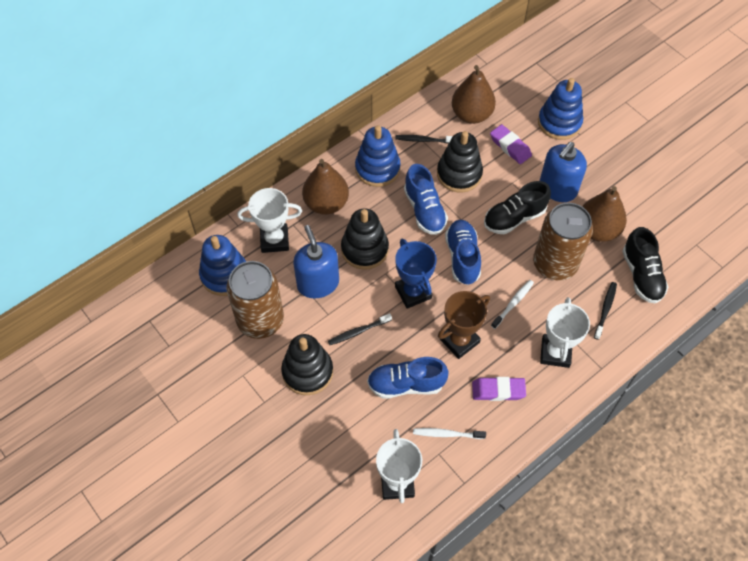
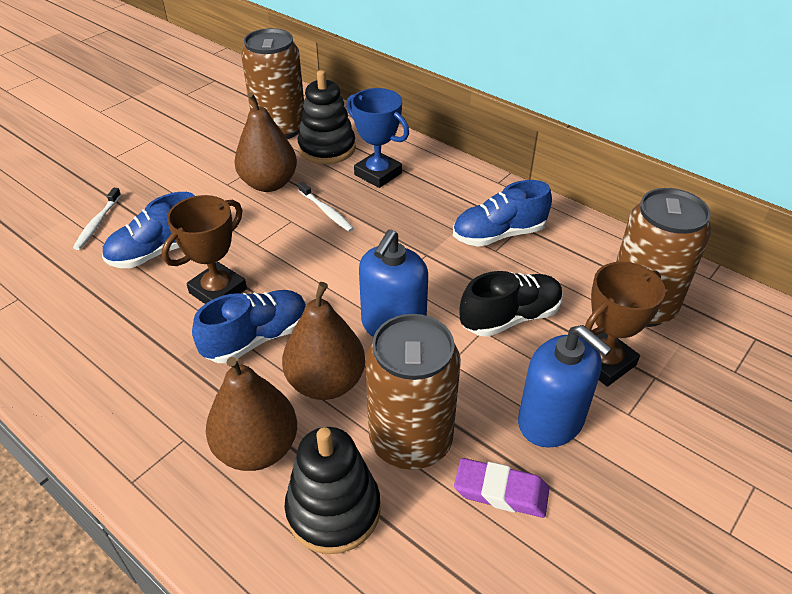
black shoe: 2 -> 1
black stacking toy: 3 -> 2
black toothbrush: 3 -> 0
blue stacking toy: 3 -> 0
brown can: 2 -> 3
brown trophy: 1 -> 2
purple eraser: 2 -> 1
white trophy: 3 -> 0

